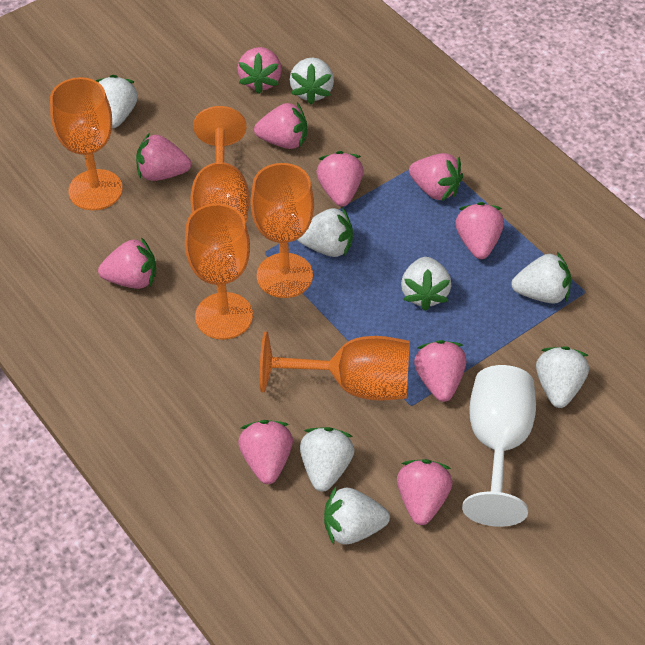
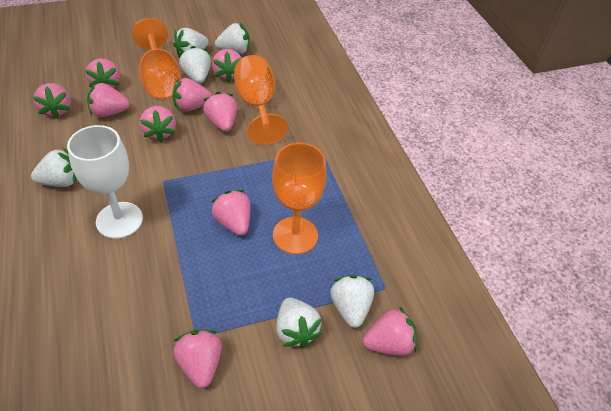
orange goblet: 5 -> 3
white strawberry: 8 -> 6

